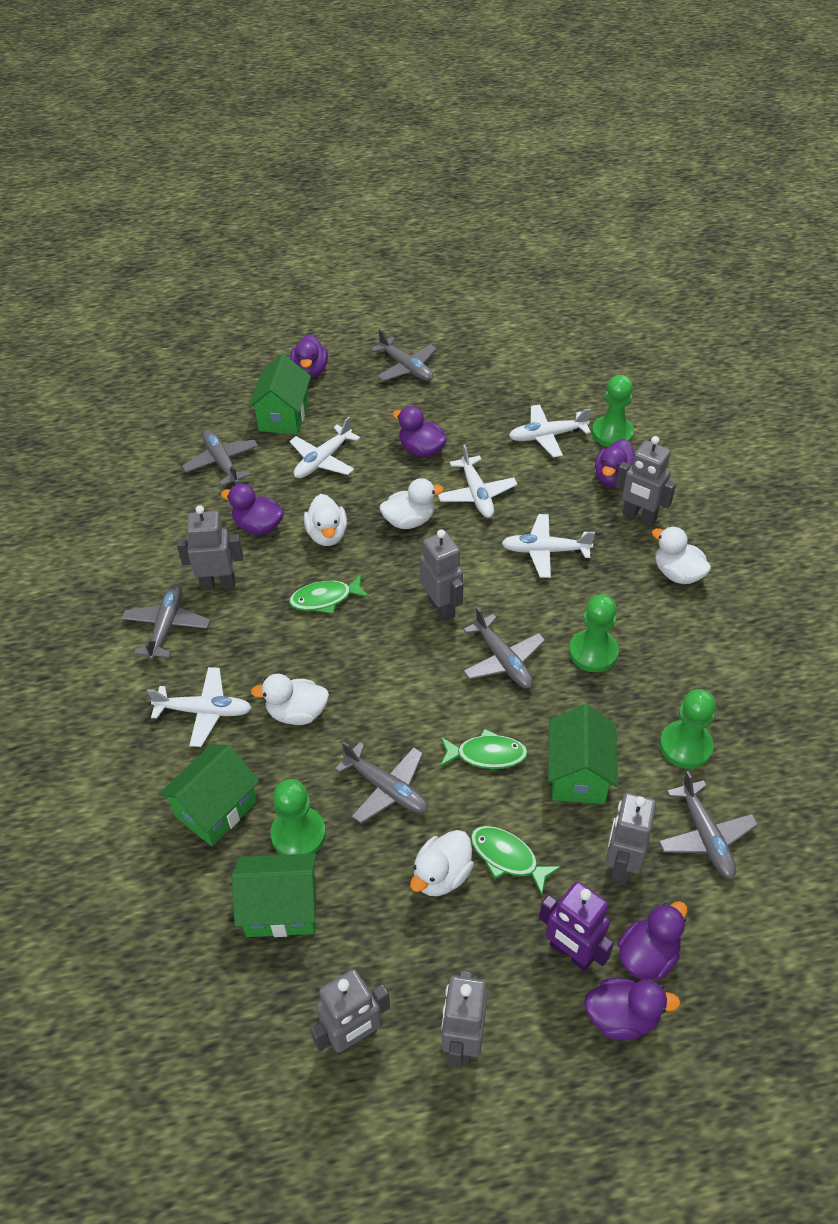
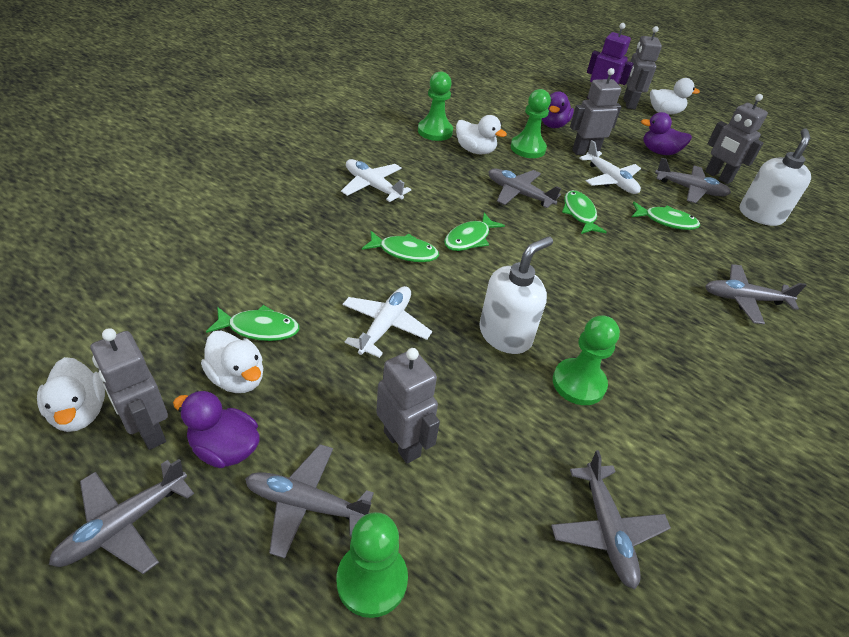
green fish: 3 -> 5
green house: 4 -> 0
grey robot: 6 -> 5
purple duck: 6 -> 3
white duck: 5 -> 4
white plane: 5 -> 3
white soap dispenser: 0 -> 2

